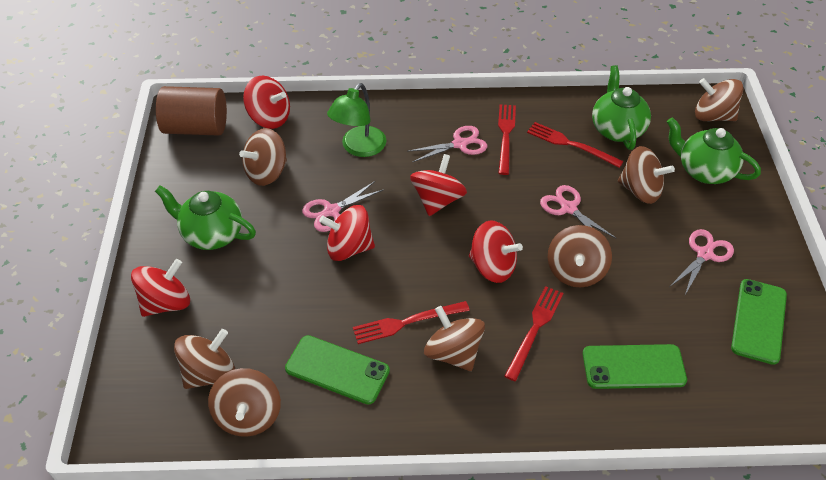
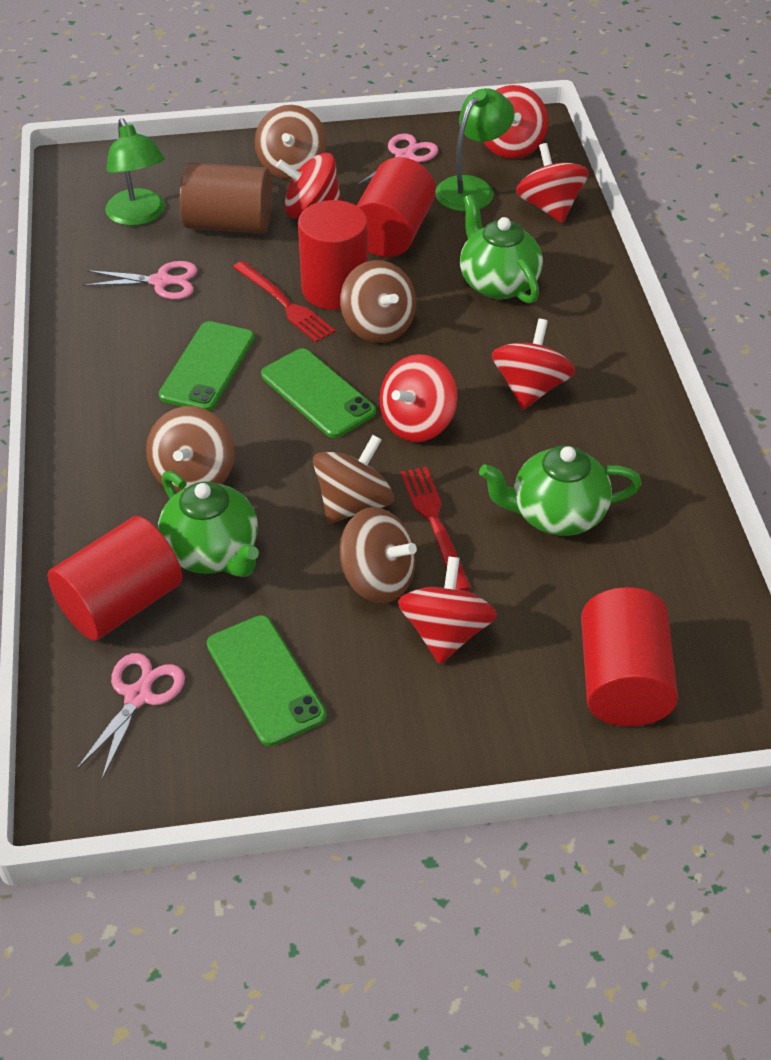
brown spinning top: 7 -> 5
green lamp: 1 -> 2
pink scissors: 4 -> 3
red cylinder: 0 -> 4
red fork: 4 -> 2
red spinning top: 5 -> 6

